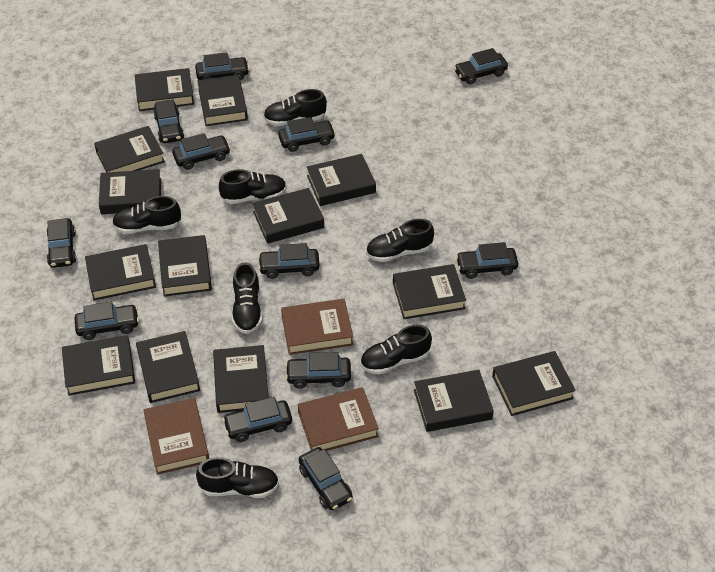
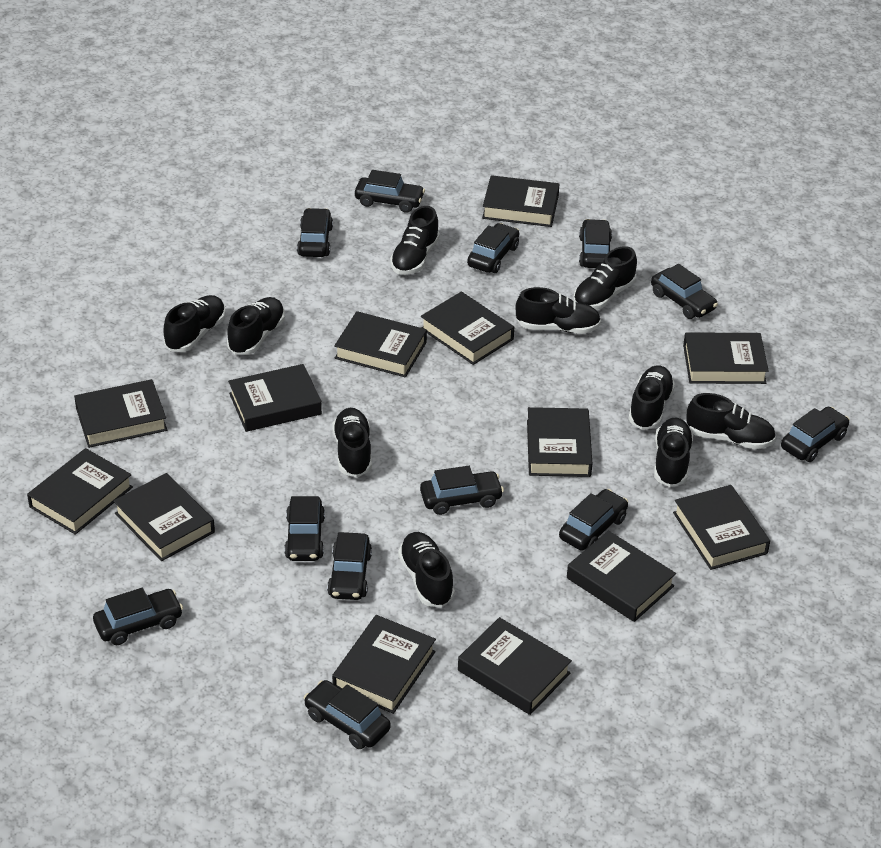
black book: 14 -> 13
black shoe: 7 -> 10
brown book: 3 -> 0

